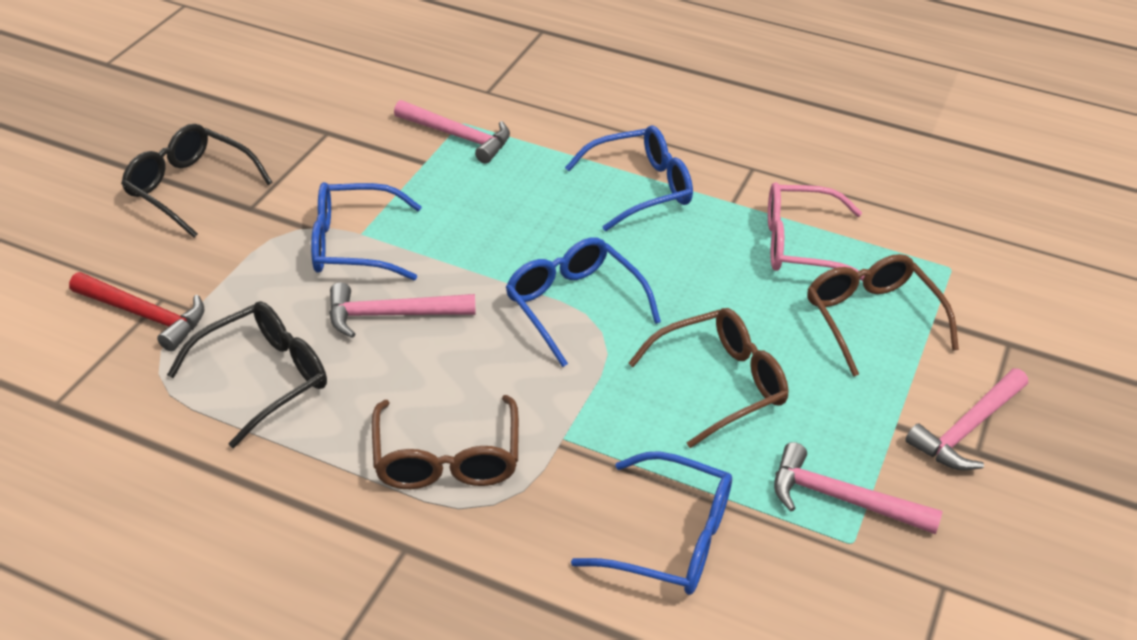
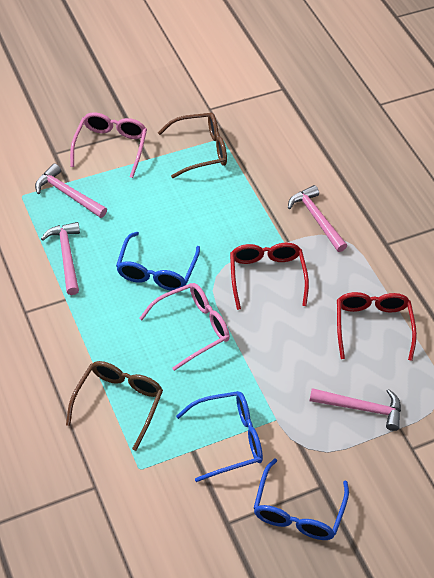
black glasses: 2 -> 0
blue glasses: 4 -> 3
brown glasses: 3 -> 2
pink glasses: 1 -> 2
red glasses: 0 -> 2
red hammer: 1 -> 0

